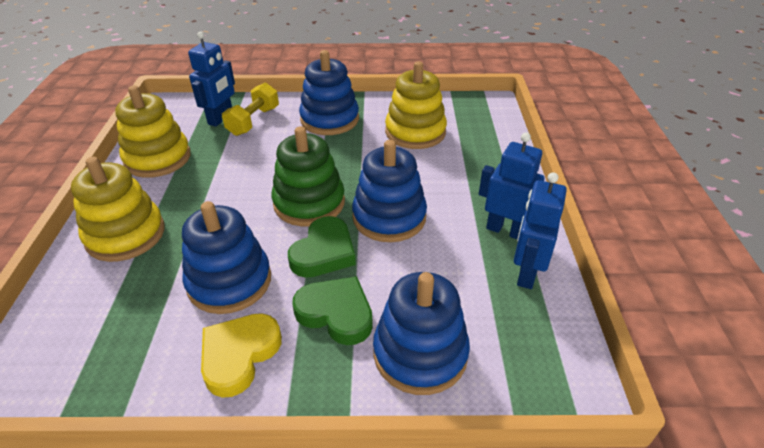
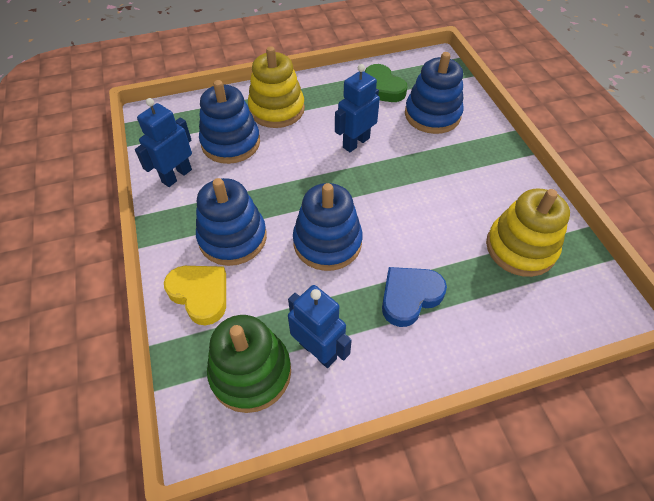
blue heart: 0 -> 1
green heart: 2 -> 1
yellow dumbbell: 1 -> 0
yellow stacking toy: 3 -> 2

